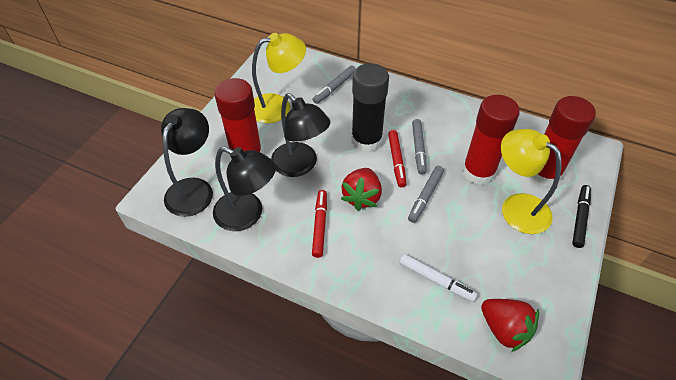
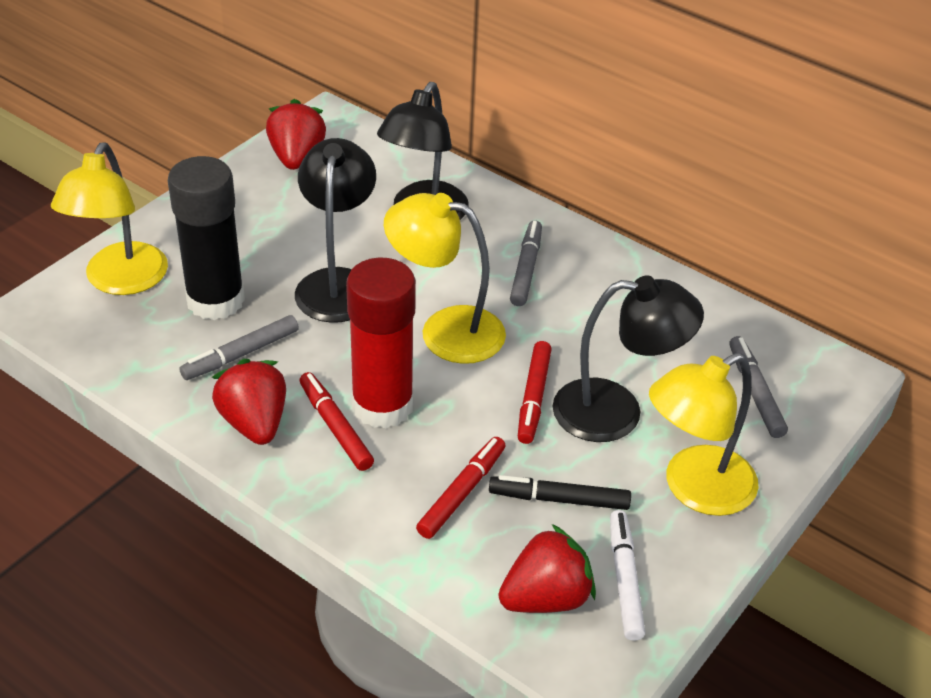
red glue stick: 3 -> 1
red marker: 2 -> 3
red strawberry: 2 -> 3
yellow lamp: 2 -> 3

